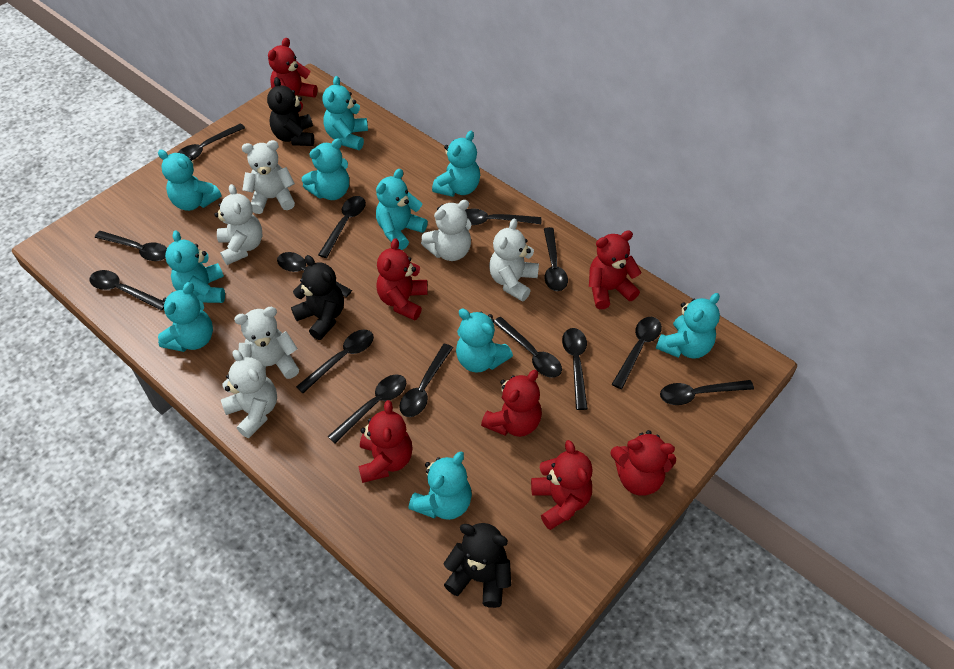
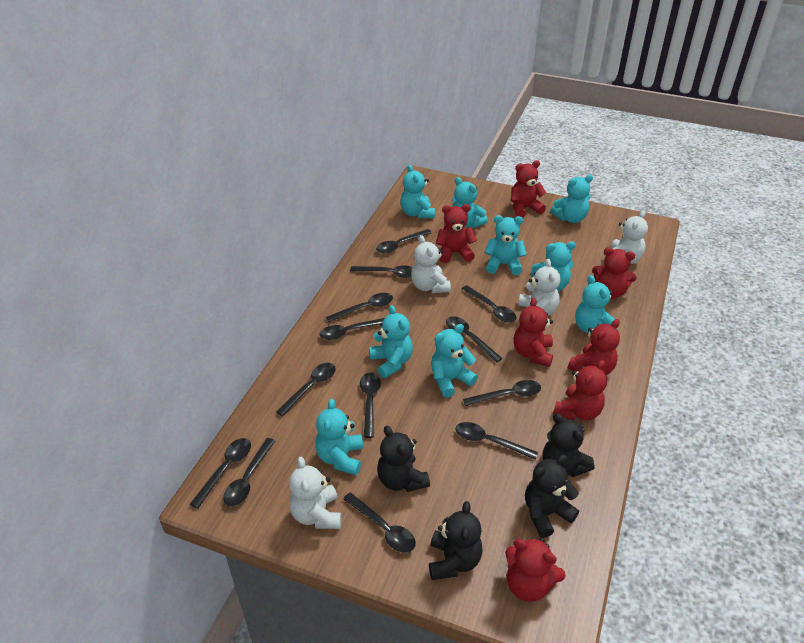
black spoon: 14 -> 13
black teddy bear: 3 -> 4
turquoise teddy bear: 10 -> 9
white teddy bear: 6 -> 4

